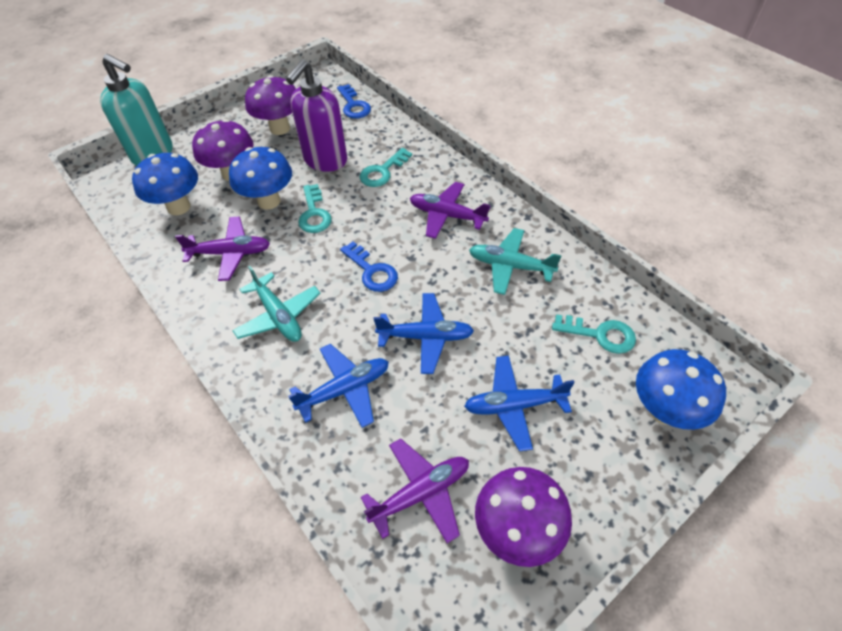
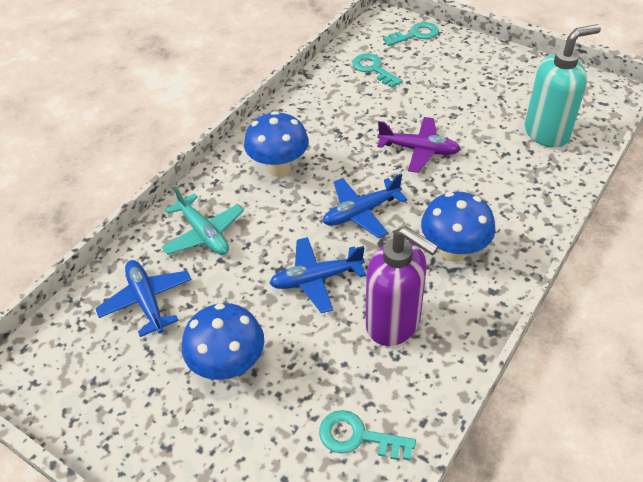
blue key: 2 -> 0
purple mushroom: 3 -> 0
purple plane: 3 -> 1
turquoise plane: 2 -> 1

